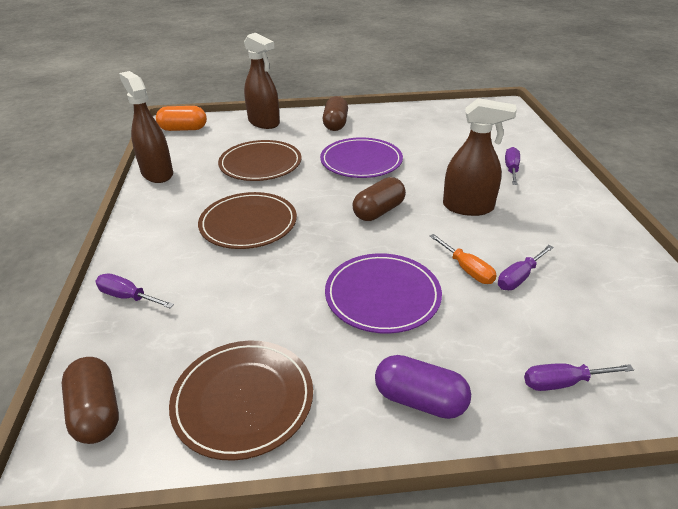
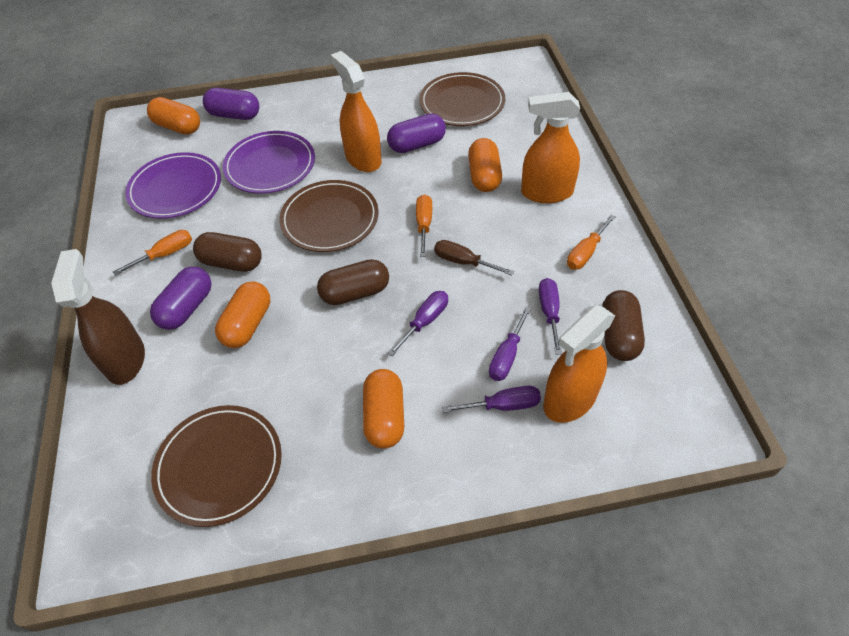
brown screwdriver: 0 -> 1
brown spray bottle: 3 -> 1
orange capsule: 1 -> 4
orange screwdriver: 1 -> 3
orange spray bottle: 0 -> 3
purple capsule: 1 -> 3

